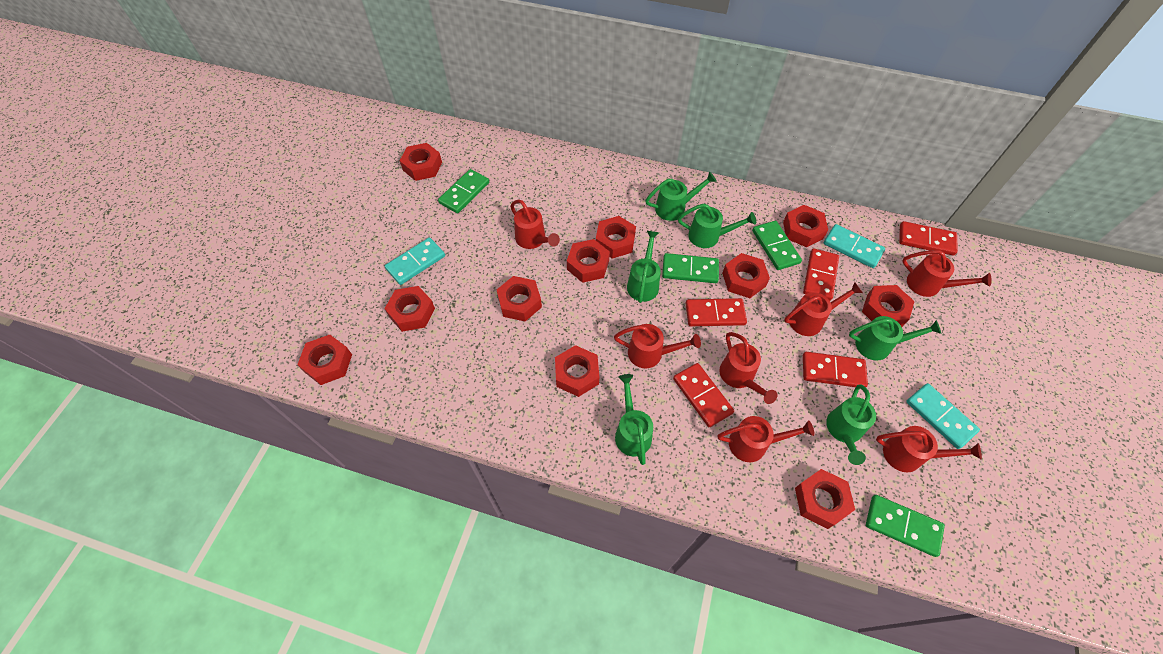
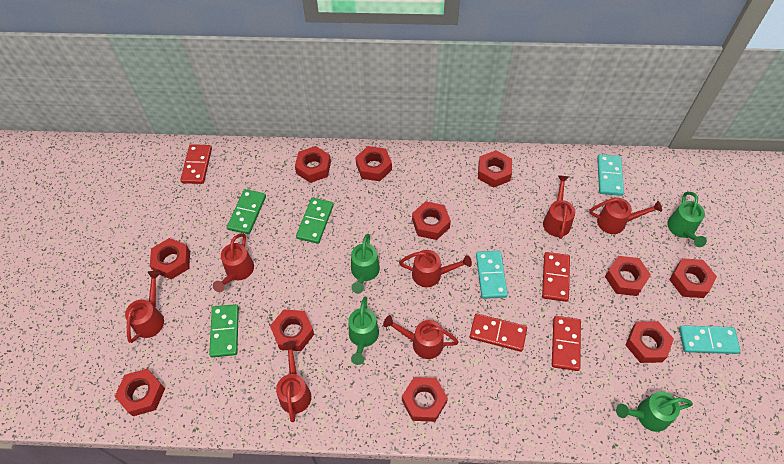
green domino: 4 -> 3
green watering can: 6 -> 4
red domino: 5 -> 4

